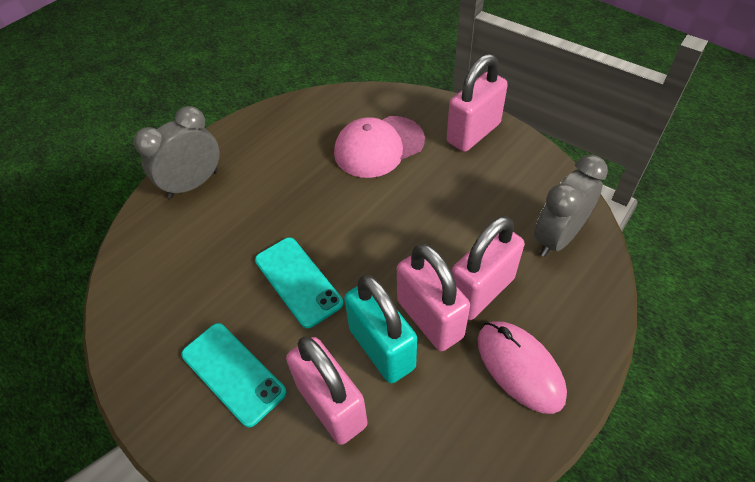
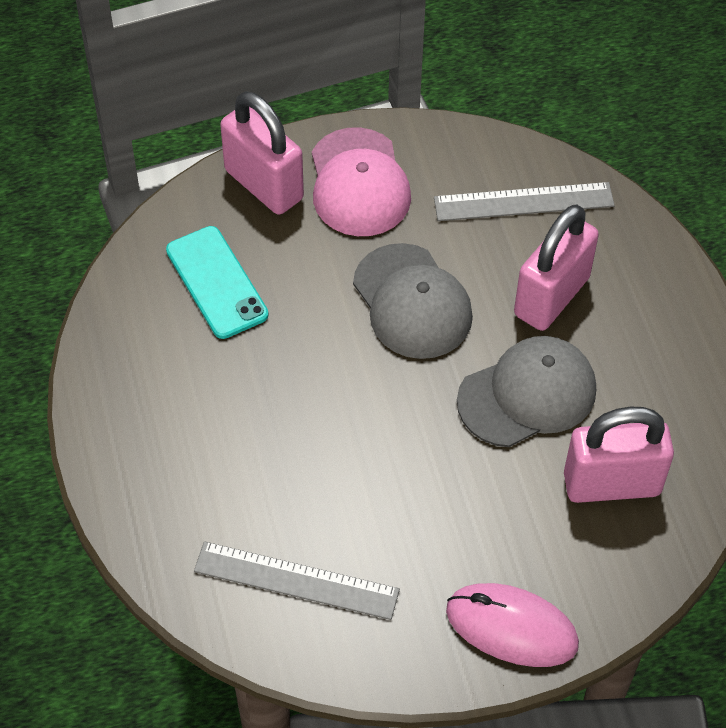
grey cap: 0 -> 2
grey clock: 2 -> 0
grey ruler: 0 -> 2
pink padlock: 4 -> 3
turquoise padlock: 1 -> 0
turquoise phone: 2 -> 1

